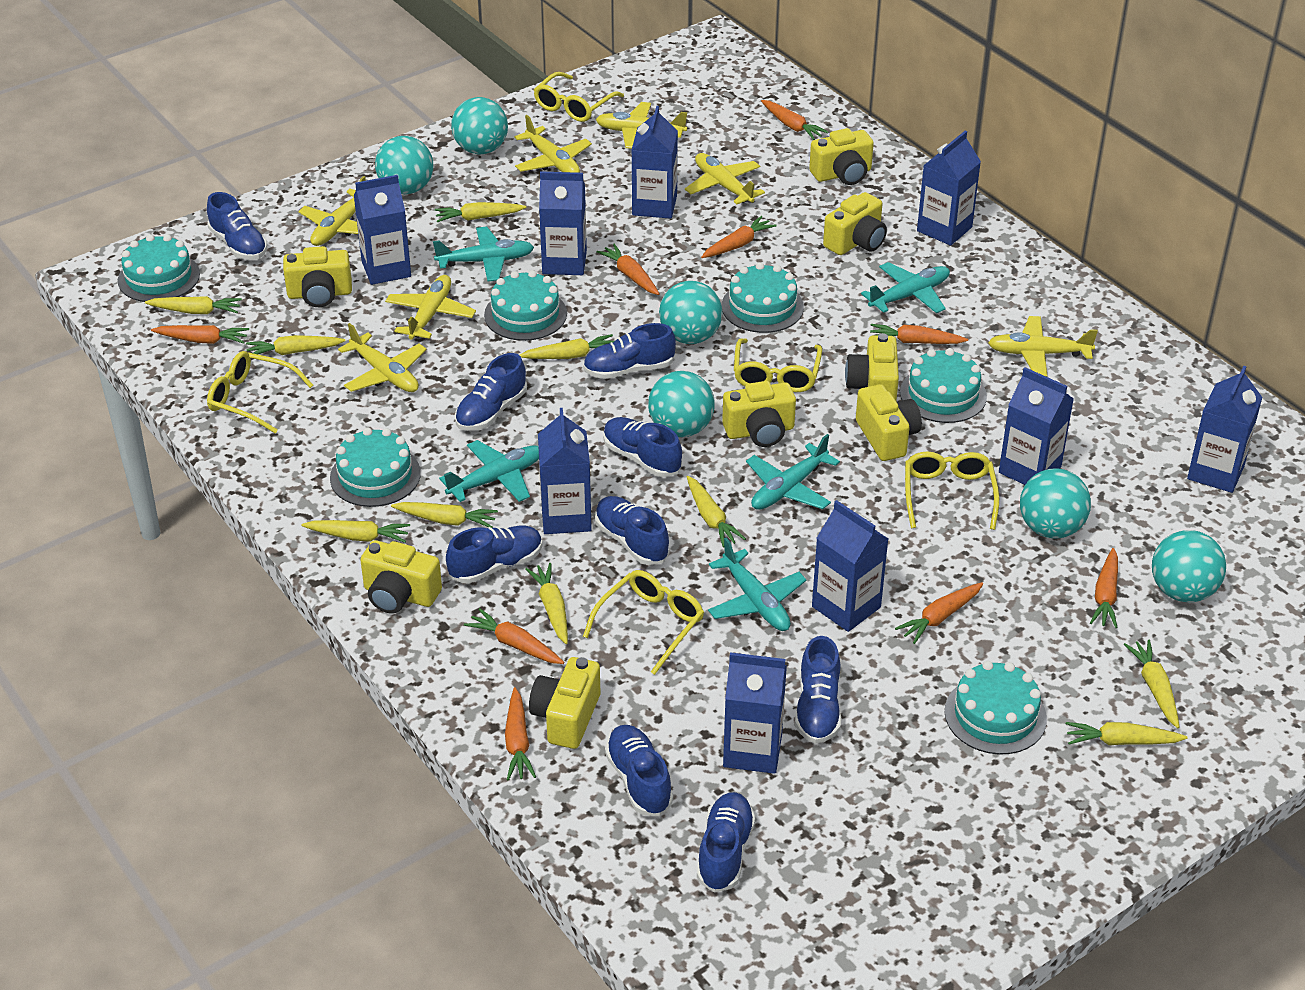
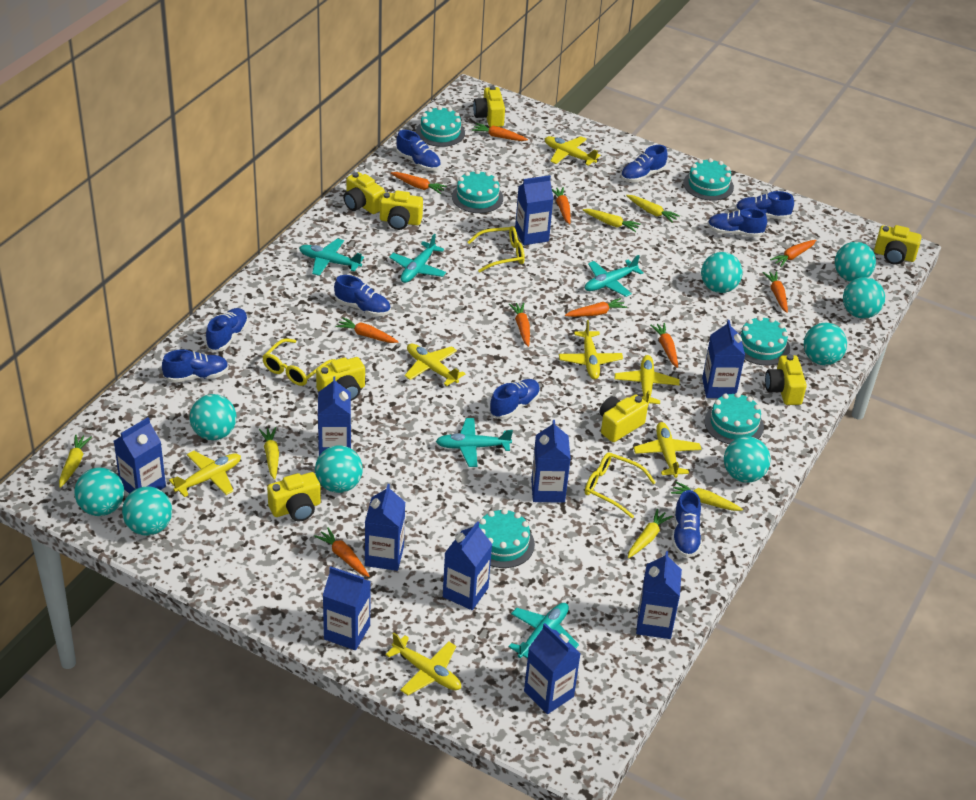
blue carton: 9 -> 10
orange carrot: 9 -> 10
turquoise ball: 6 -> 9
yellow carrot: 10 -> 6
yellow glasses: 5 -> 3

